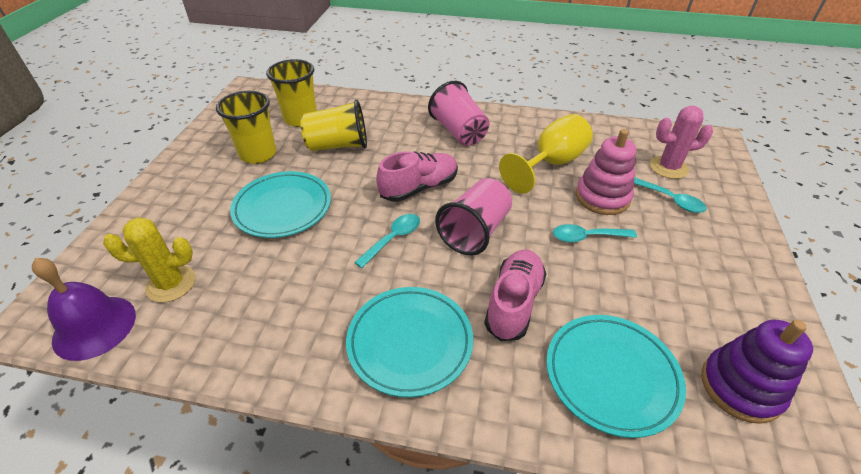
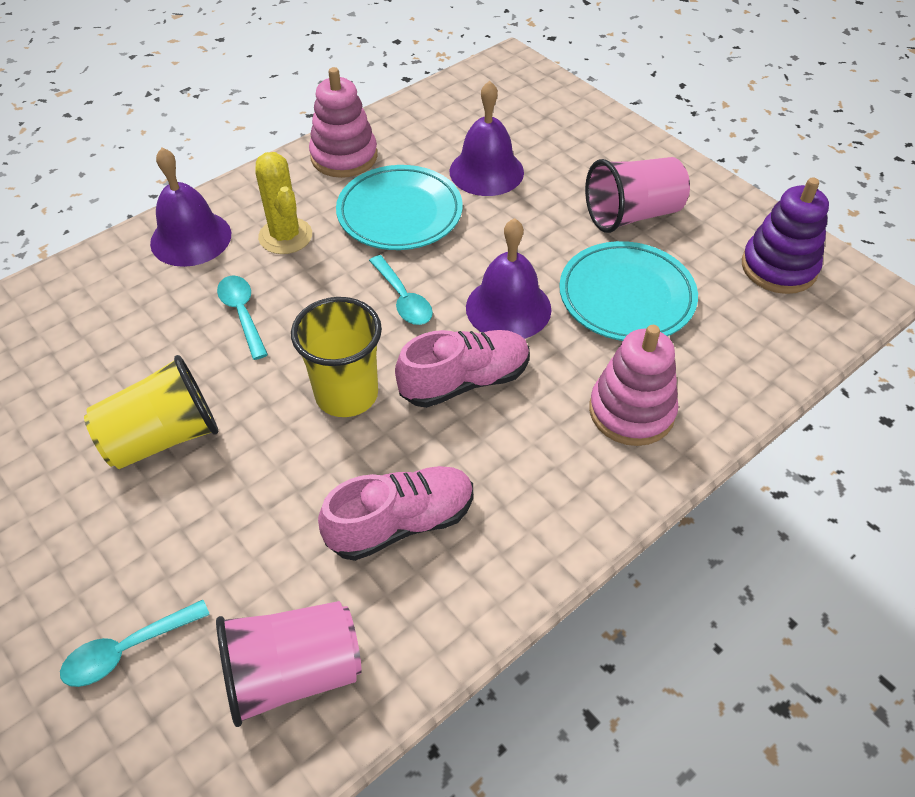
pink cactus: 1 -> 0
pink stacking toy: 1 -> 2
purple bell: 1 -> 3
turquoise plate: 3 -> 2
yellow cup: 3 -> 2
yellow goblet: 1 -> 0

